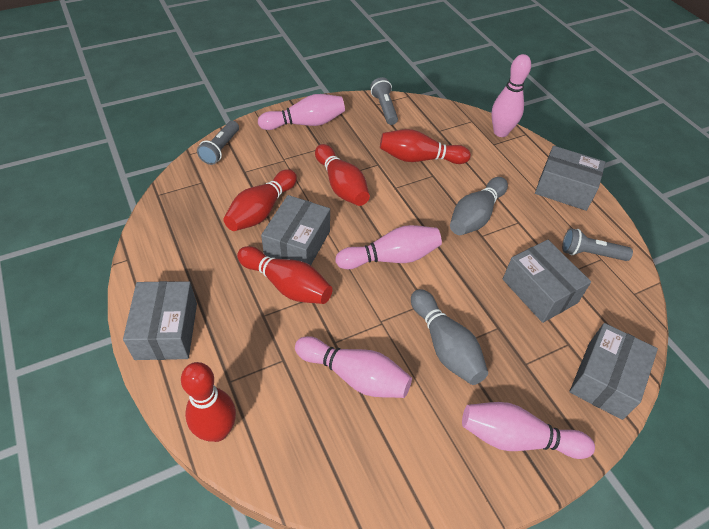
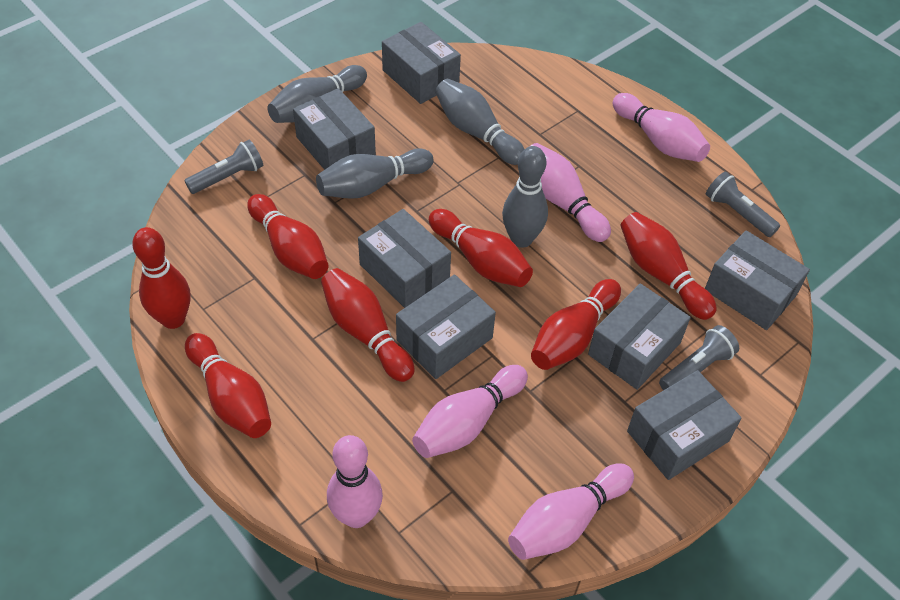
grey bowling pin: 2 -> 4
grey box: 5 -> 7
red bowling pin: 5 -> 7

